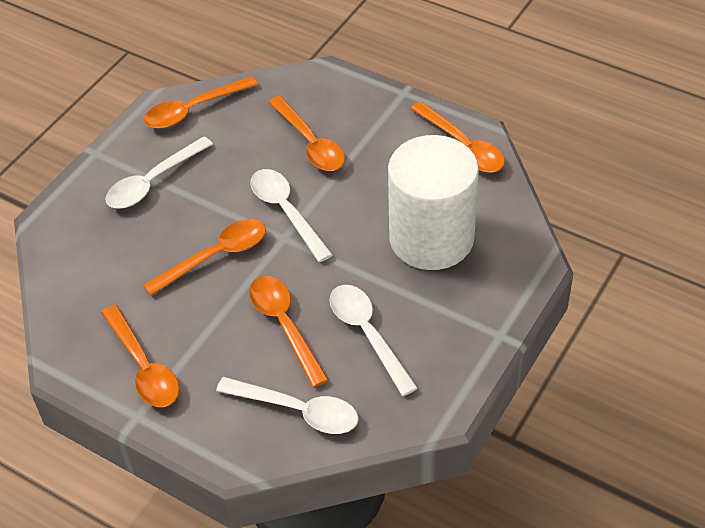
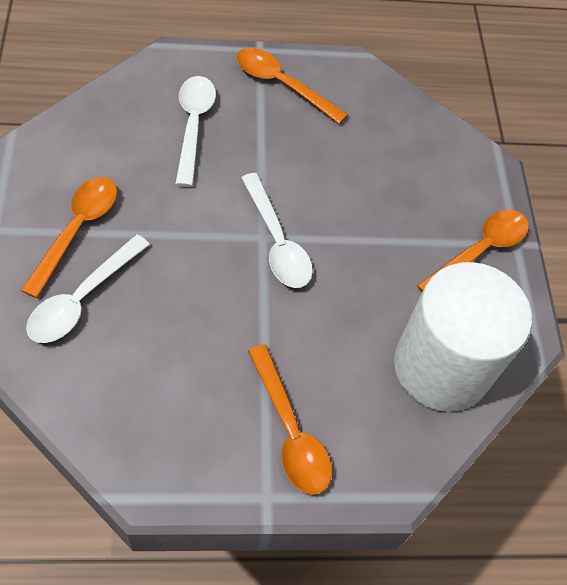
orange spoon: 6 -> 4
white spoon: 4 -> 3

